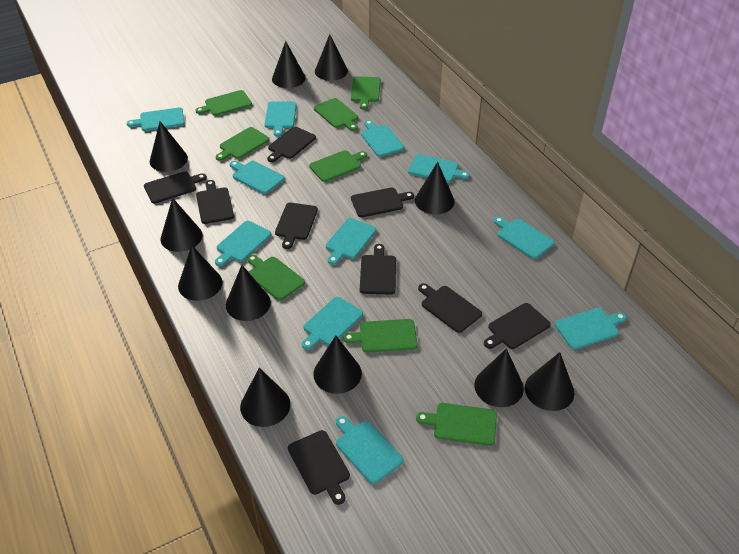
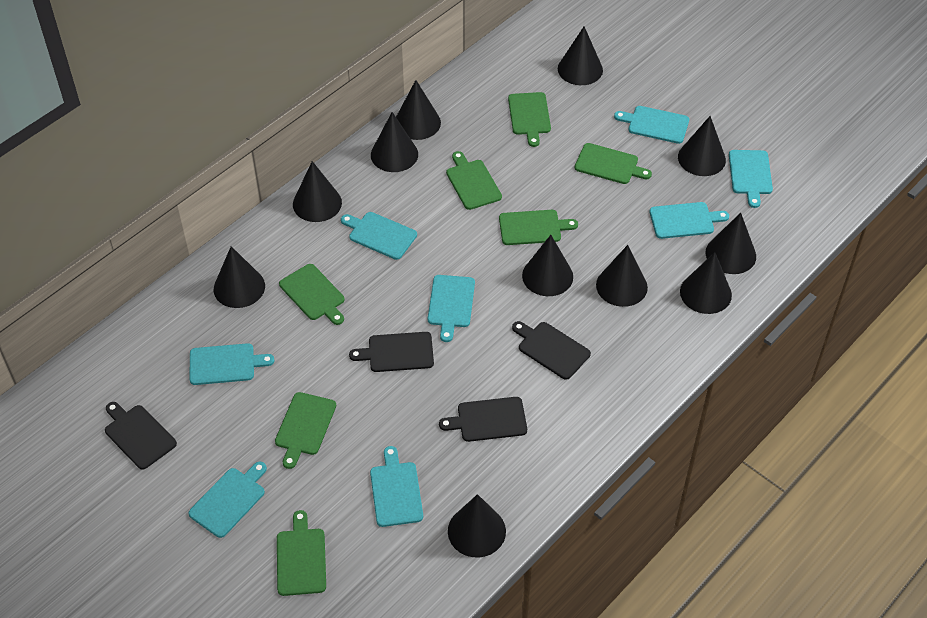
black cutting board: 9 -> 4
green cutting board: 8 -> 7
turquoise cutting board: 11 -> 8

